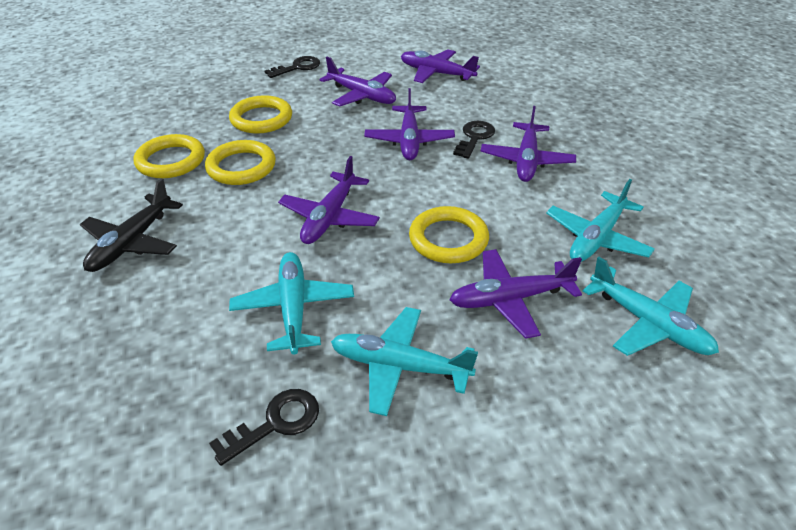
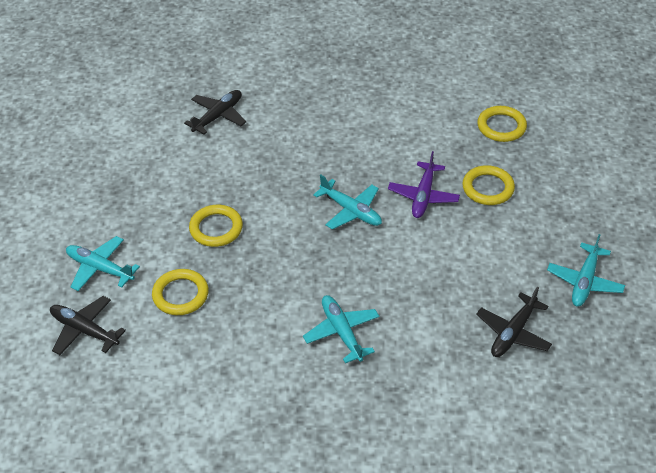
black key: 3 -> 0
black plane: 1 -> 3
purple plane: 6 -> 1

